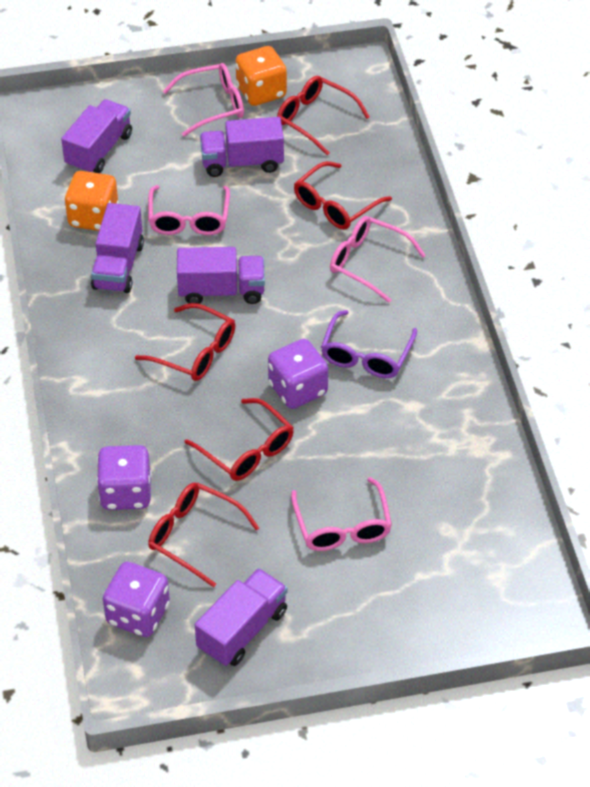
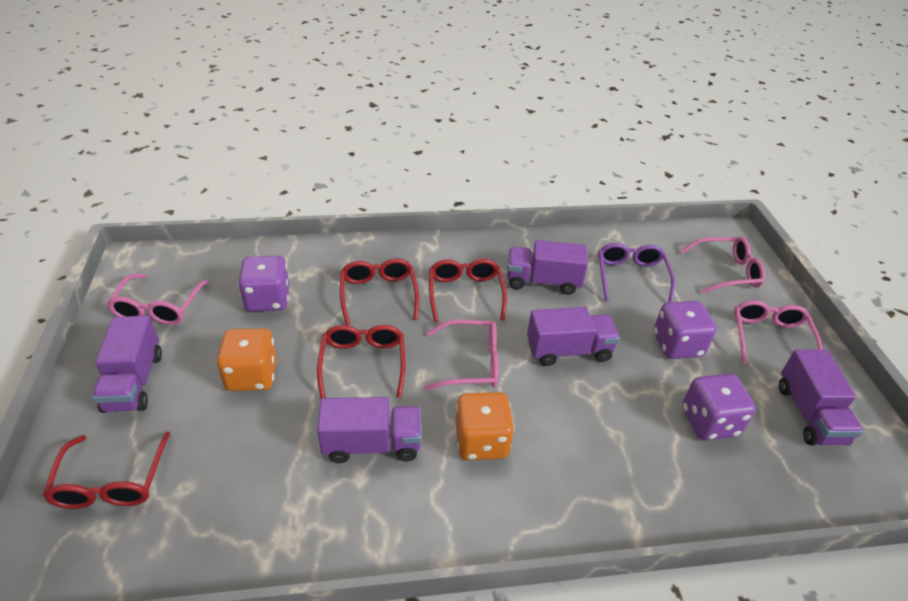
red glasses: 5 -> 4

